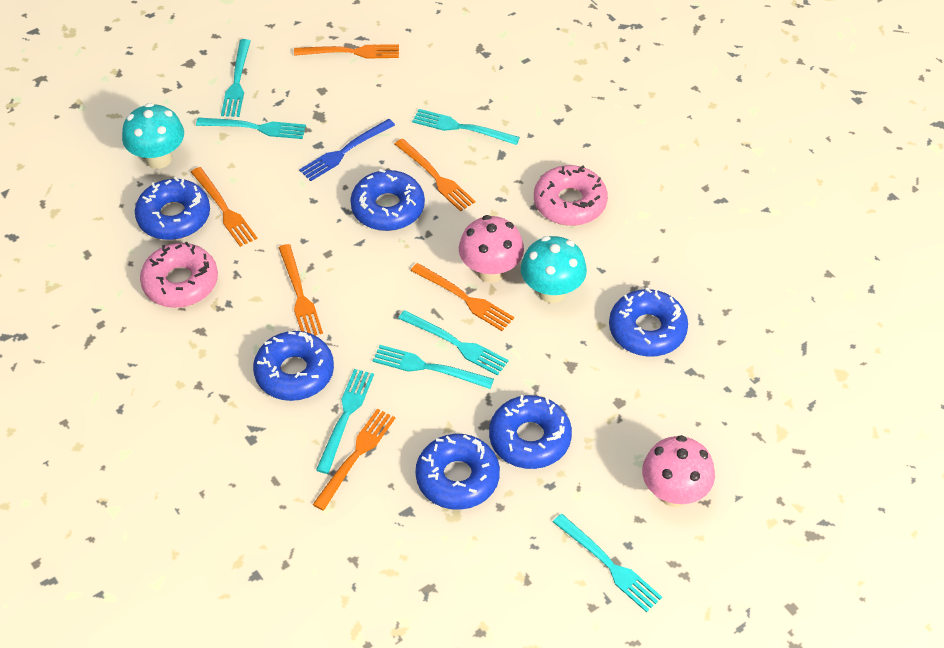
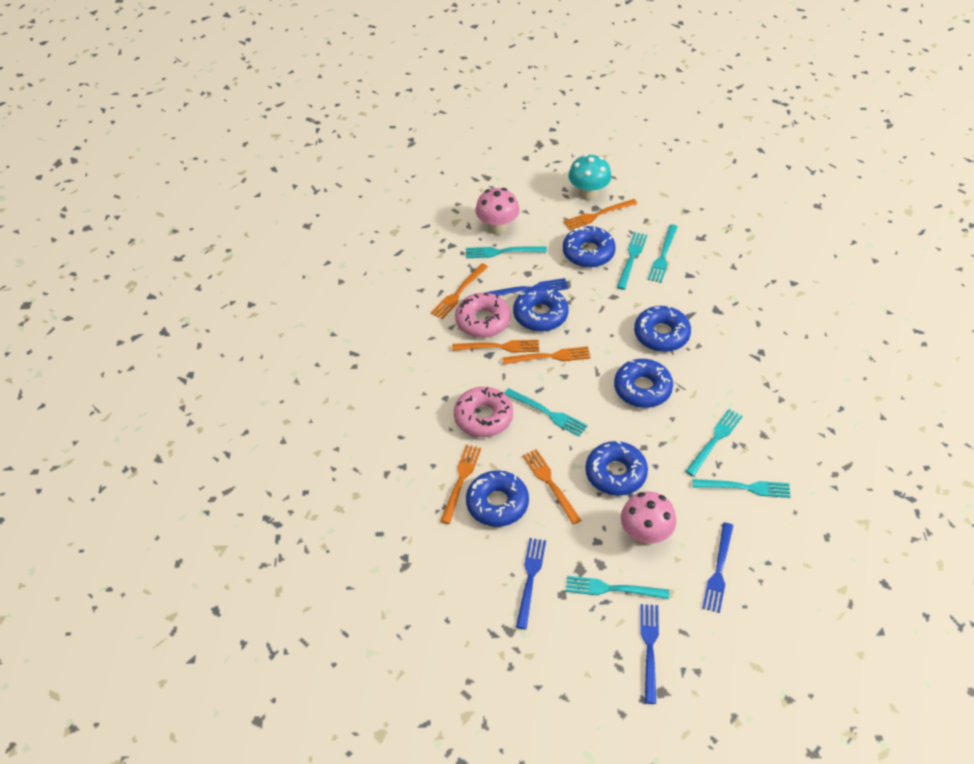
blue fork: 1 -> 4
turquoise mushroom: 2 -> 1

